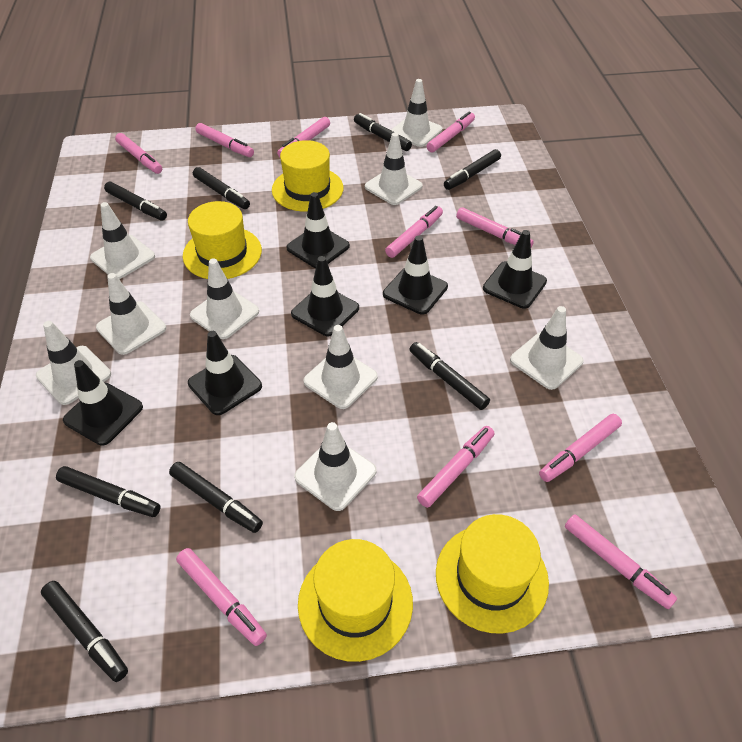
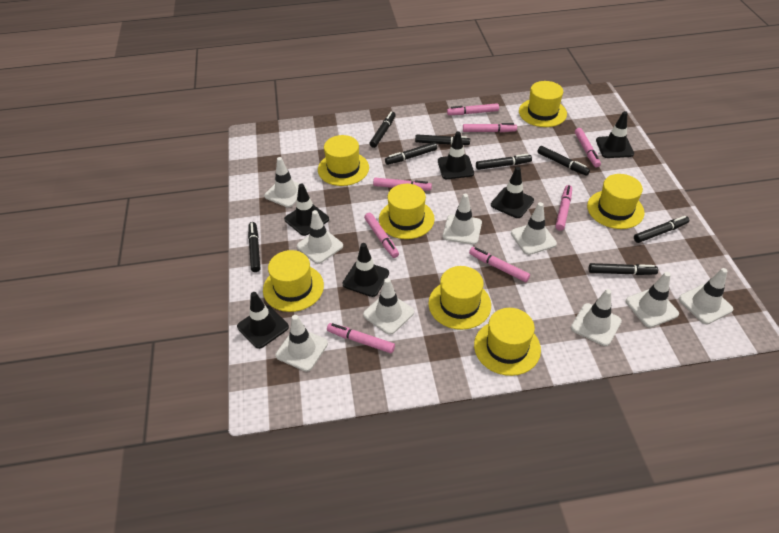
pink marker: 10 -> 8
yellow hat: 4 -> 7

